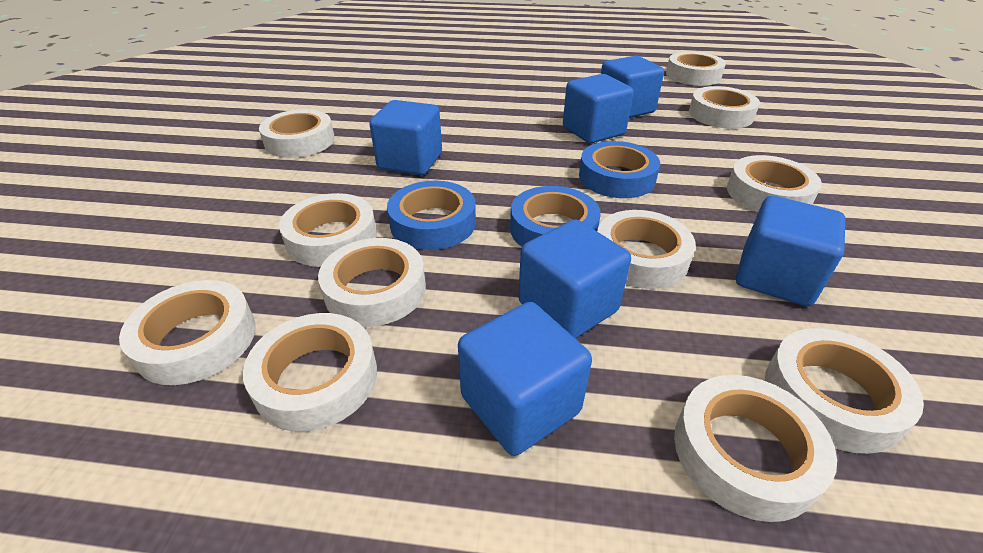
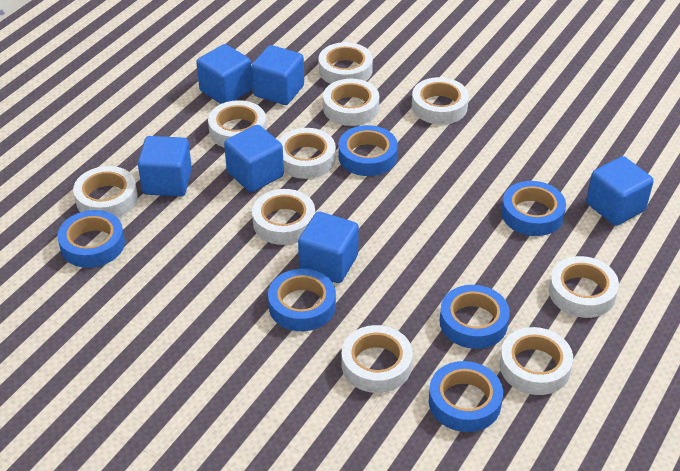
blue tape: 3 -> 6
white tape: 11 -> 10

